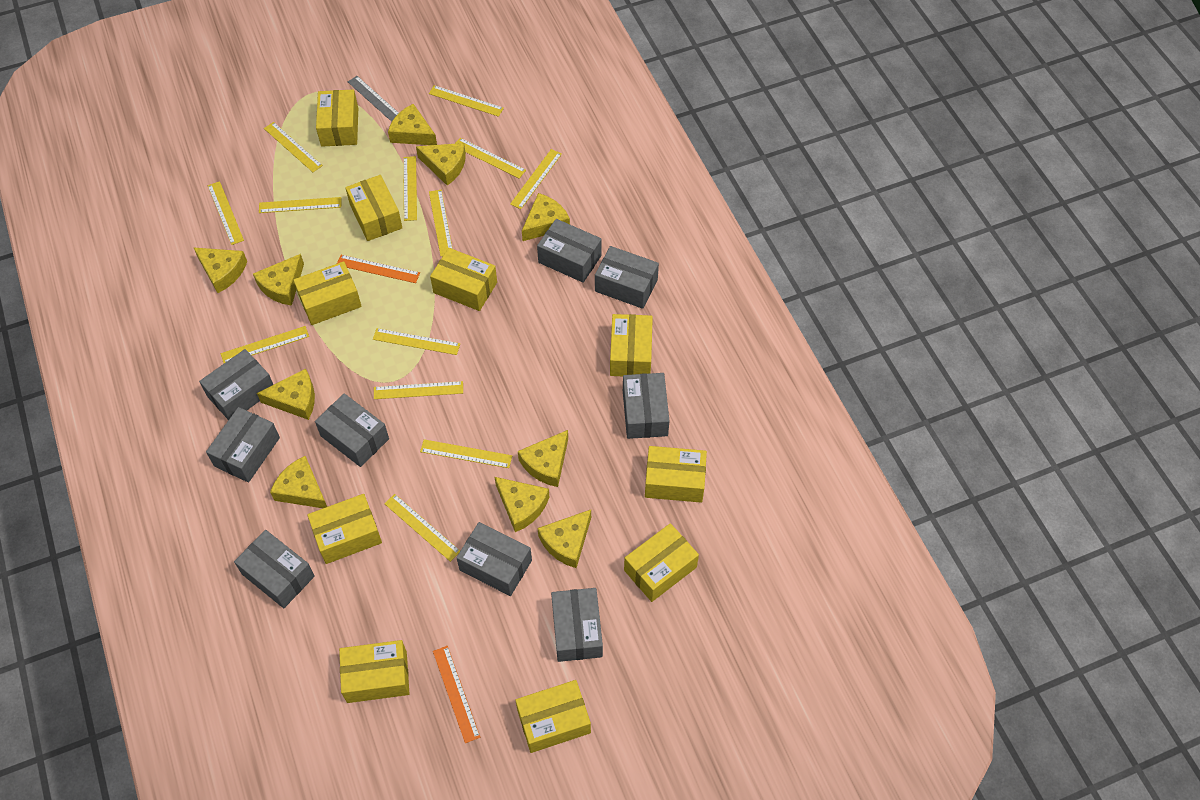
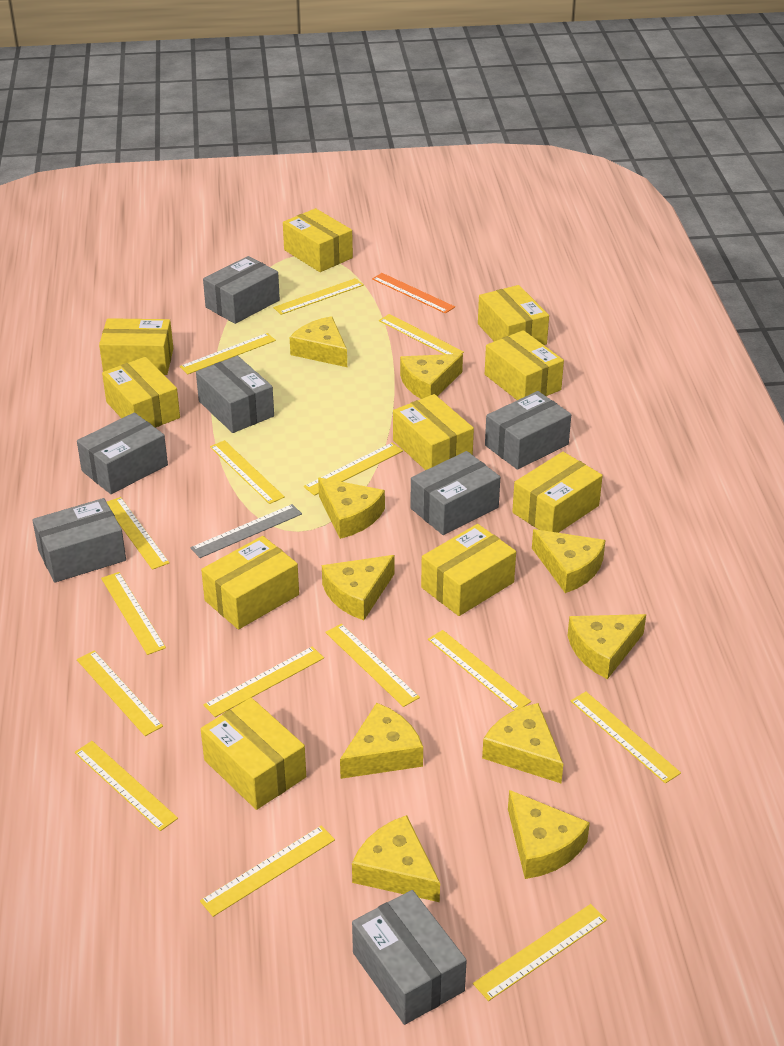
grey box: 9 -> 7
orange ruler: 2 -> 1
yellow ruler: 13 -> 15

